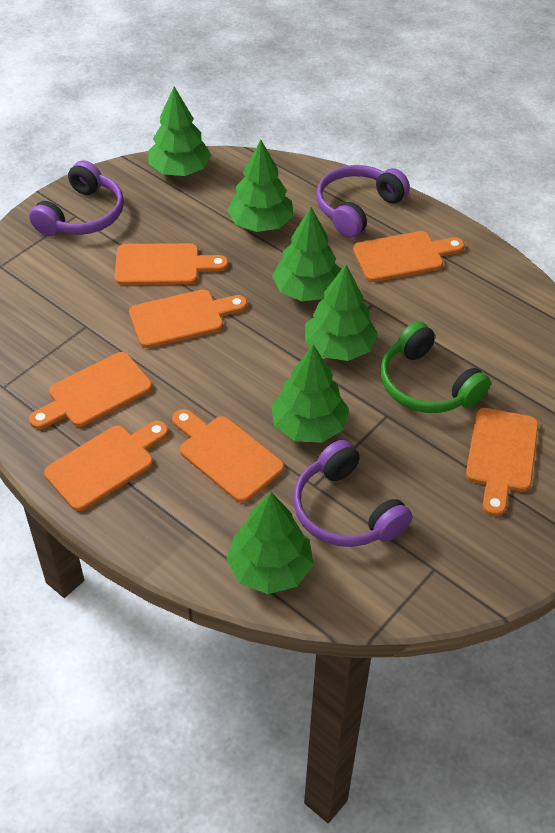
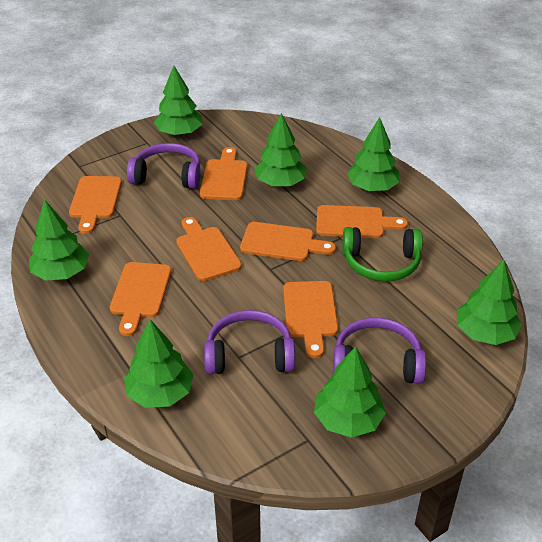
green tree: 6 -> 7

